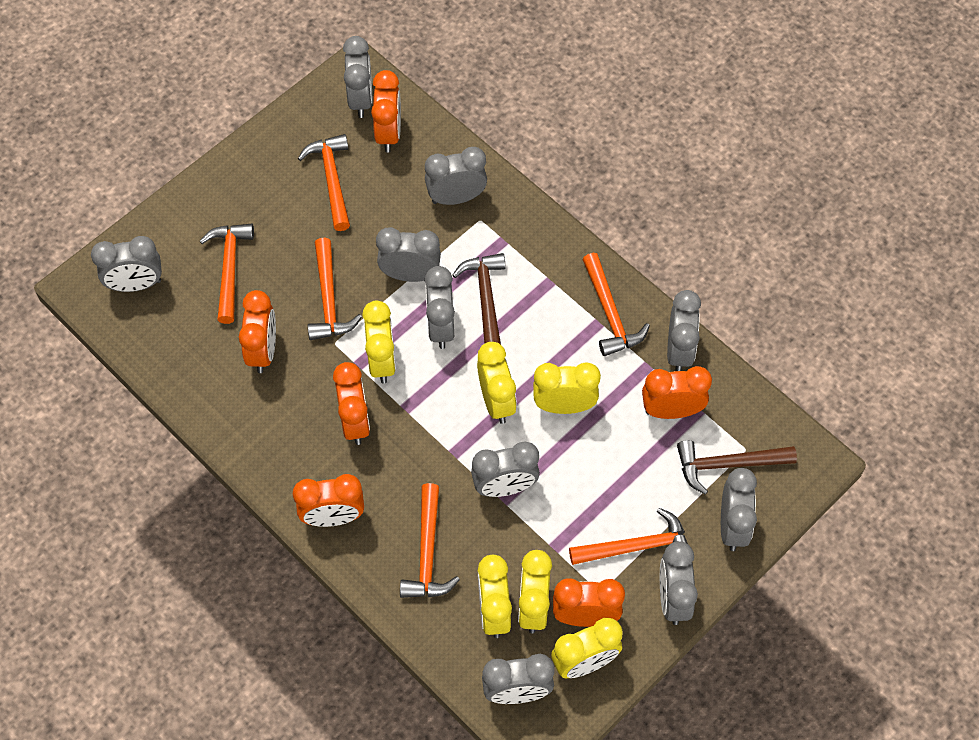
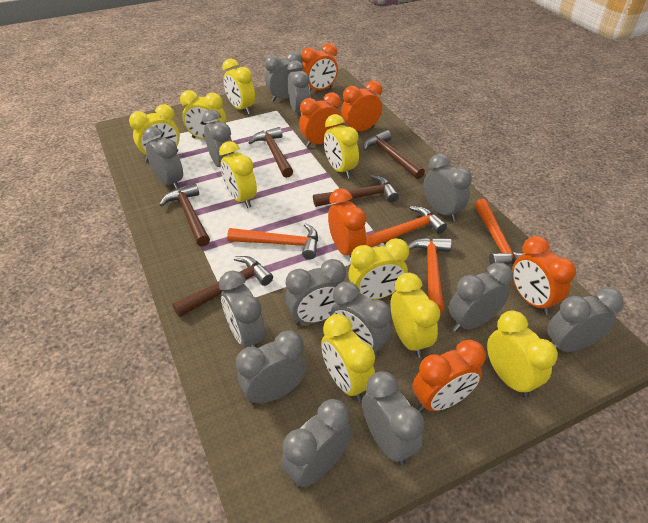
brown hammer: 2 -> 5
grey clock: 10 -> 13
orange hammer: 6 -> 4
yellow clock: 6 -> 9

